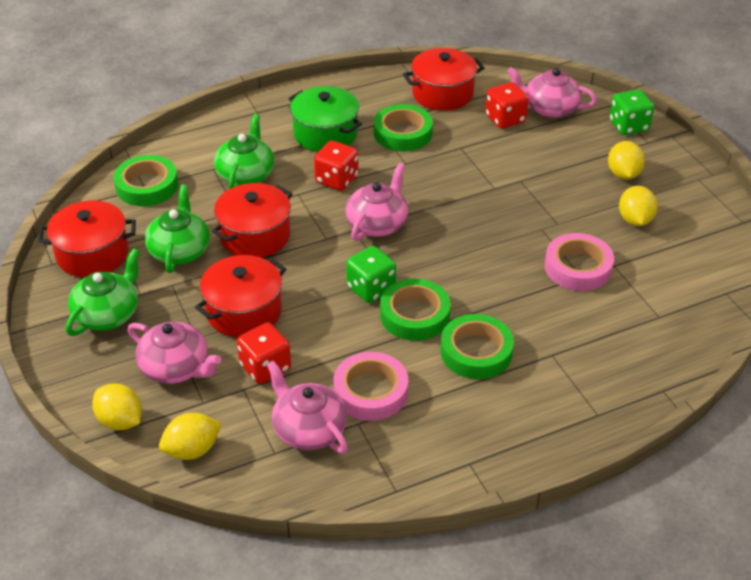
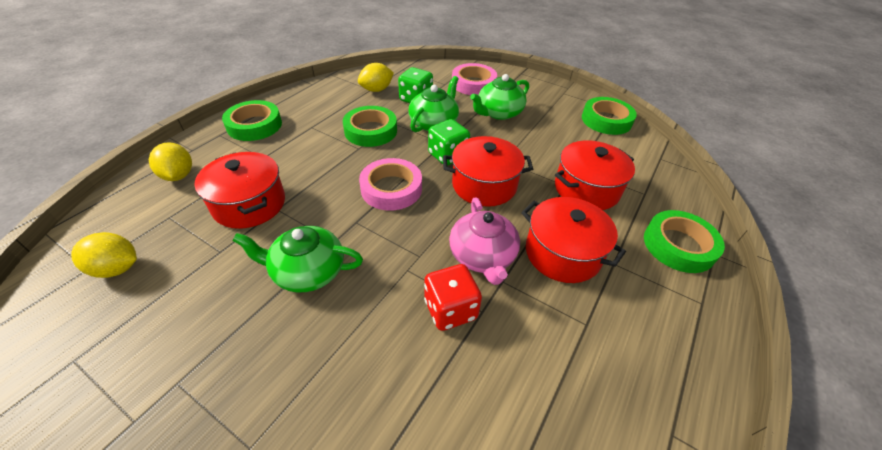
green pot: 1 -> 0
pink teapot: 4 -> 1
red dice: 3 -> 1
yellow lemon: 4 -> 3

